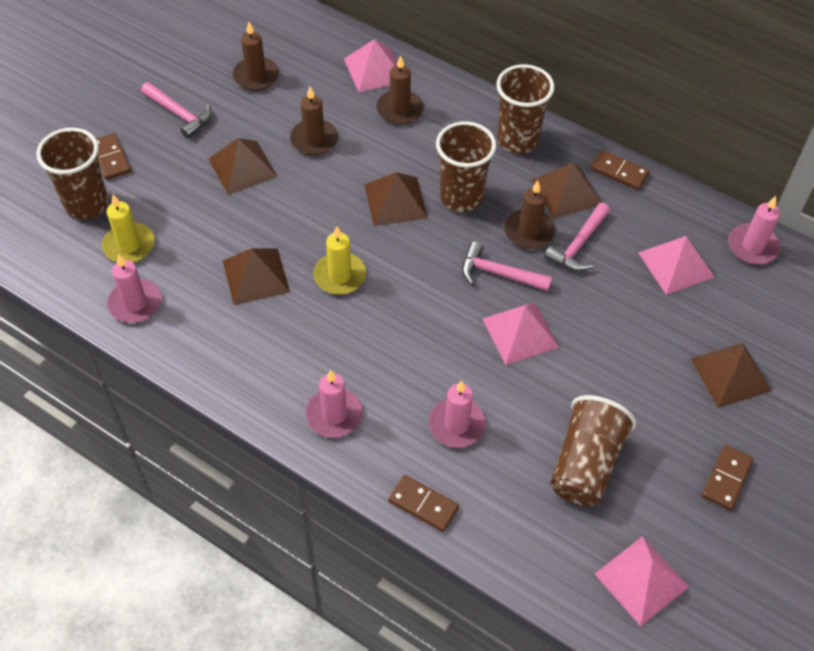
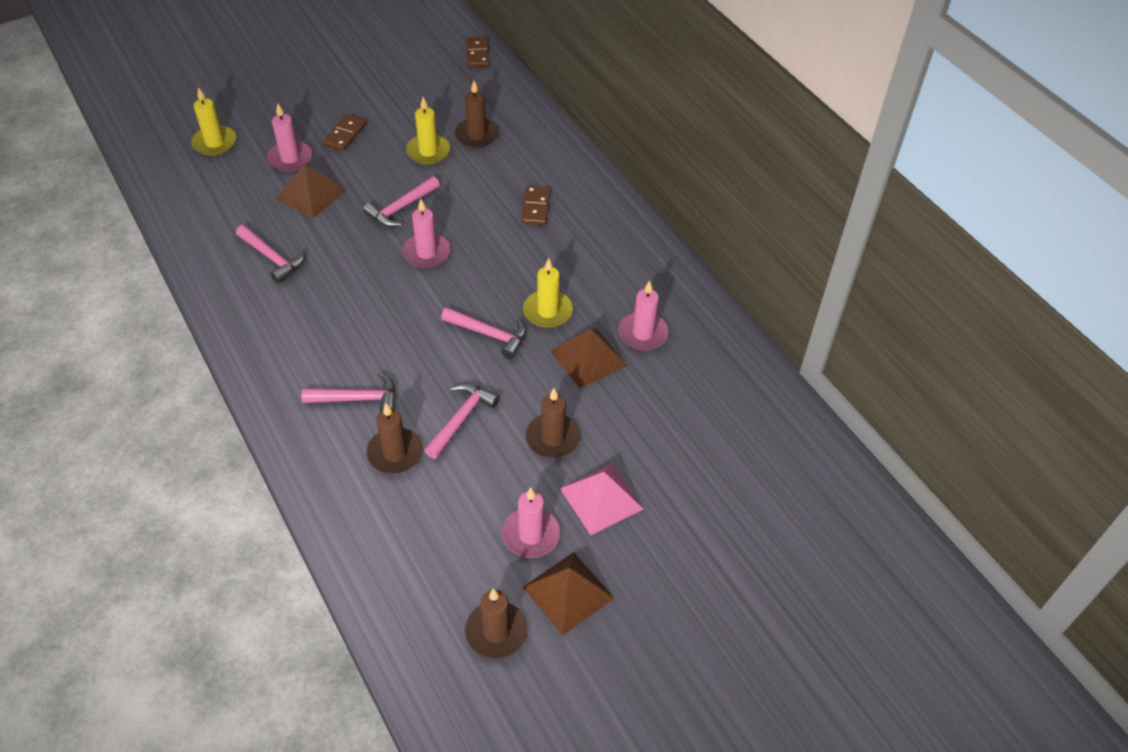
brown cup: 4 -> 0
brown domino: 4 -> 3
brown pyramid: 5 -> 3
pink hammer: 3 -> 5
pink pyramid: 4 -> 1
yellow candle: 2 -> 3

